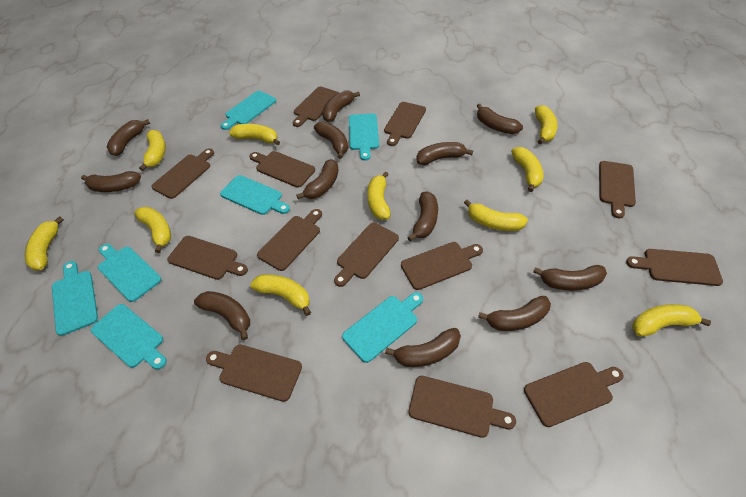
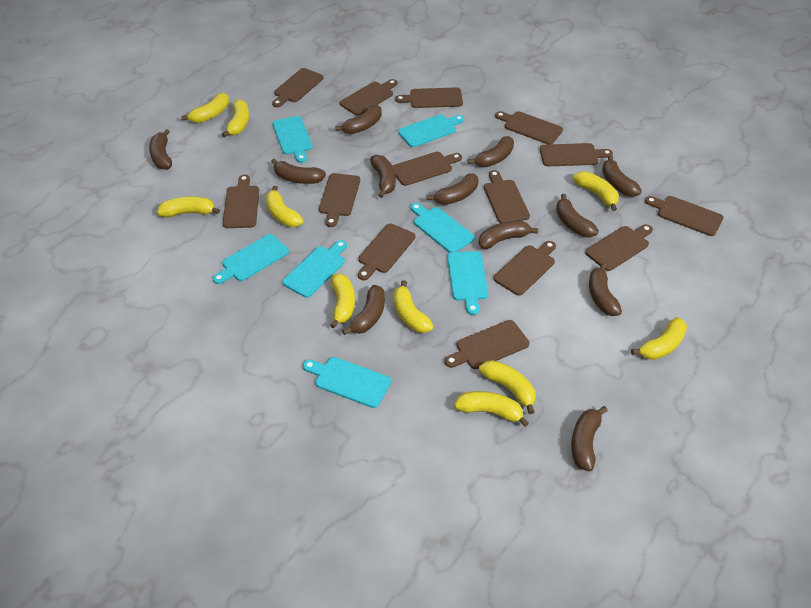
brown cutting board: 13 -> 14

